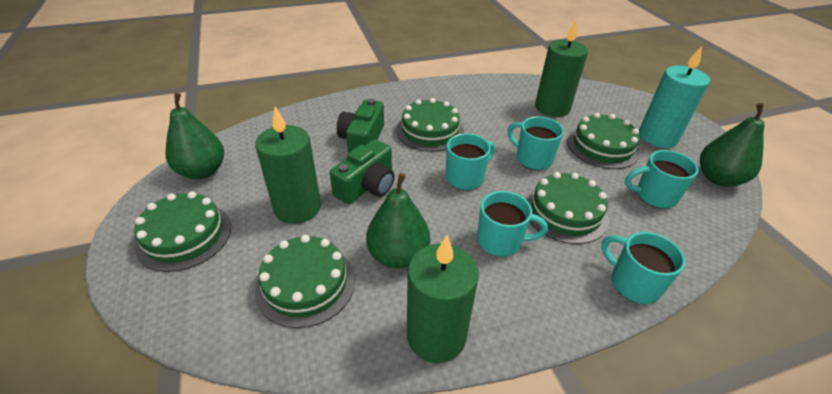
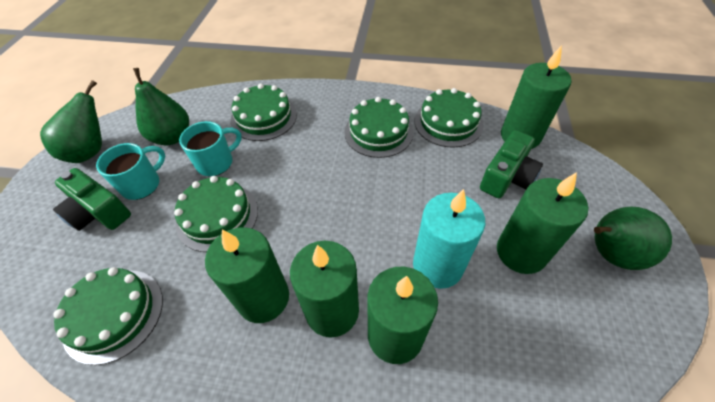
green candle: 3 -> 5
turquoise mug: 5 -> 2

